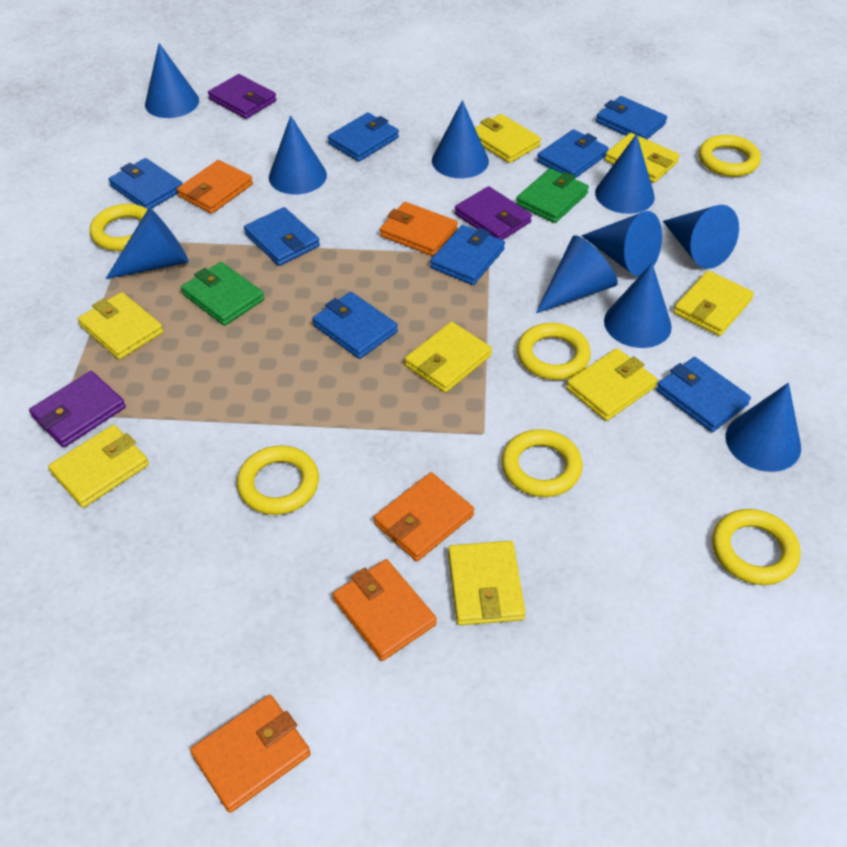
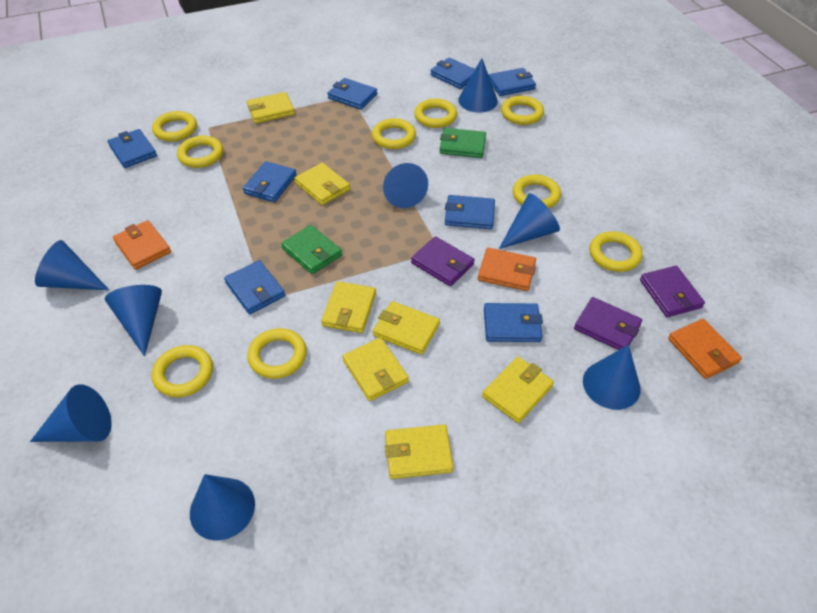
blue cone: 10 -> 8
orange wallet: 5 -> 3
yellow ring: 6 -> 9
yellow wallet: 8 -> 7

